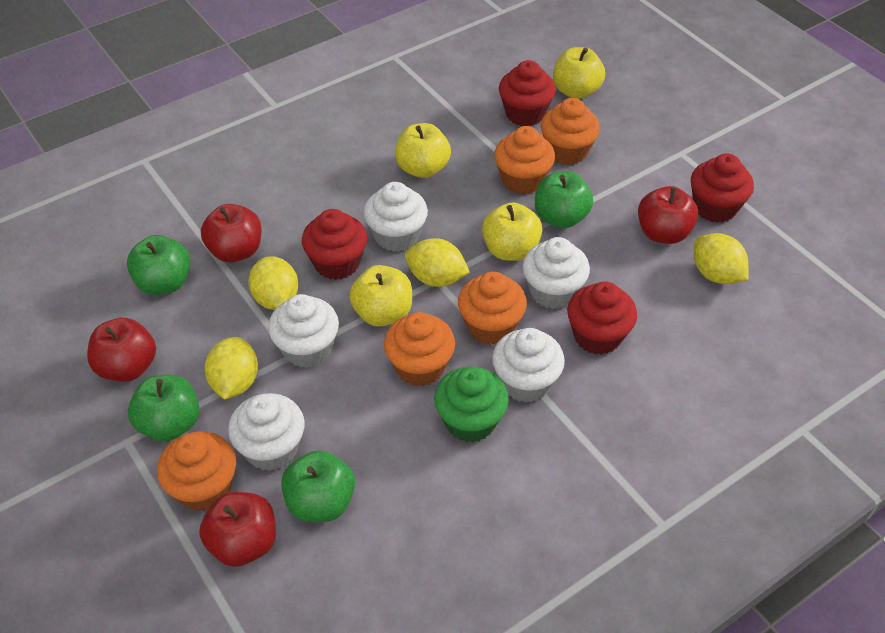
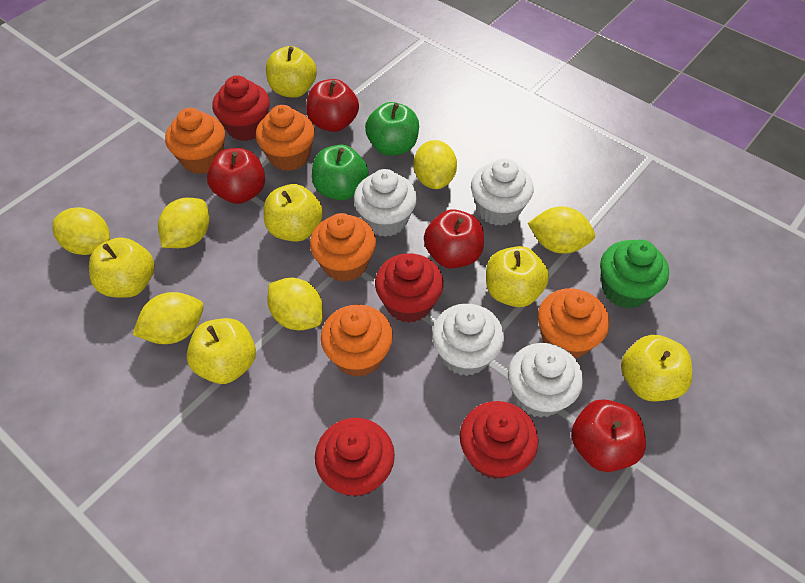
green apple: 4 -> 2
white cupcake: 5 -> 4
yellow apple: 4 -> 6
yellow lemon: 4 -> 6

